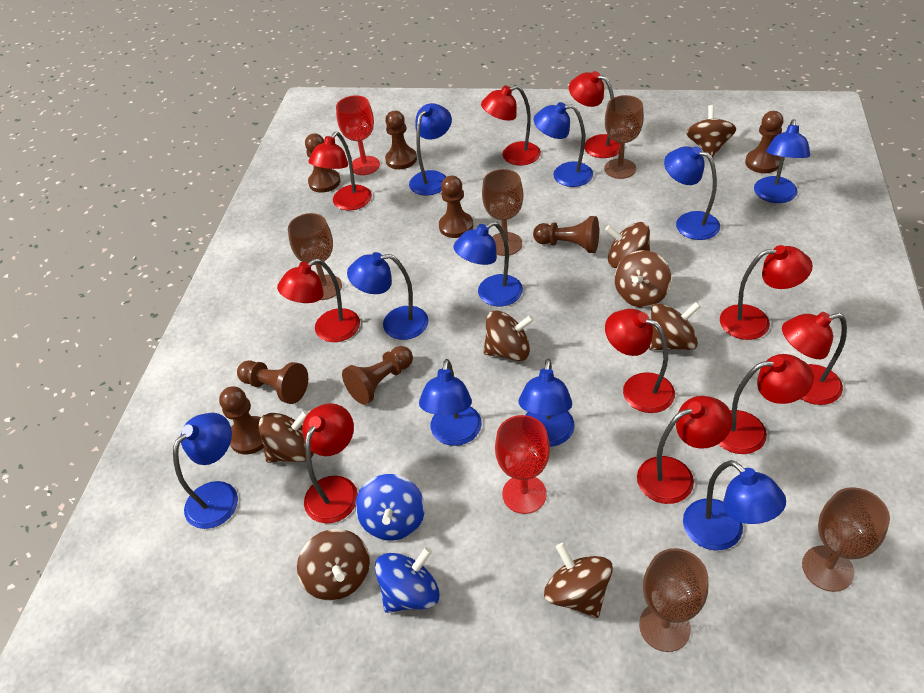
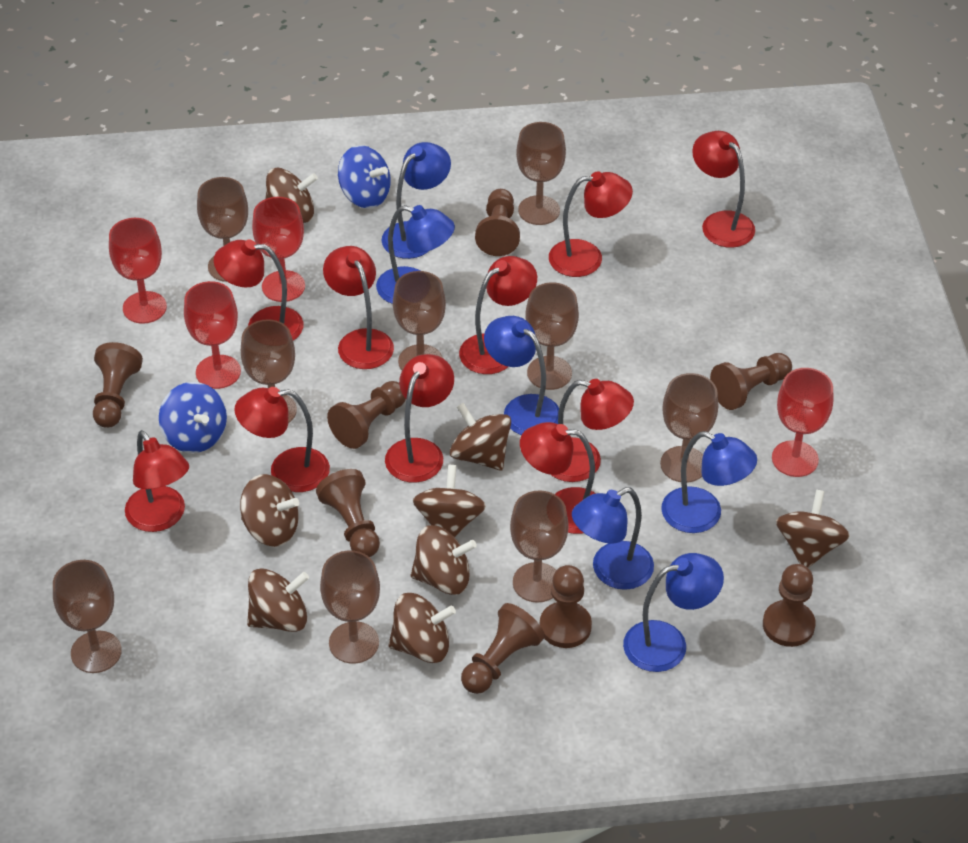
blue lamp: 10 -> 6
brown goblet: 5 -> 9
red goblet: 2 -> 4

